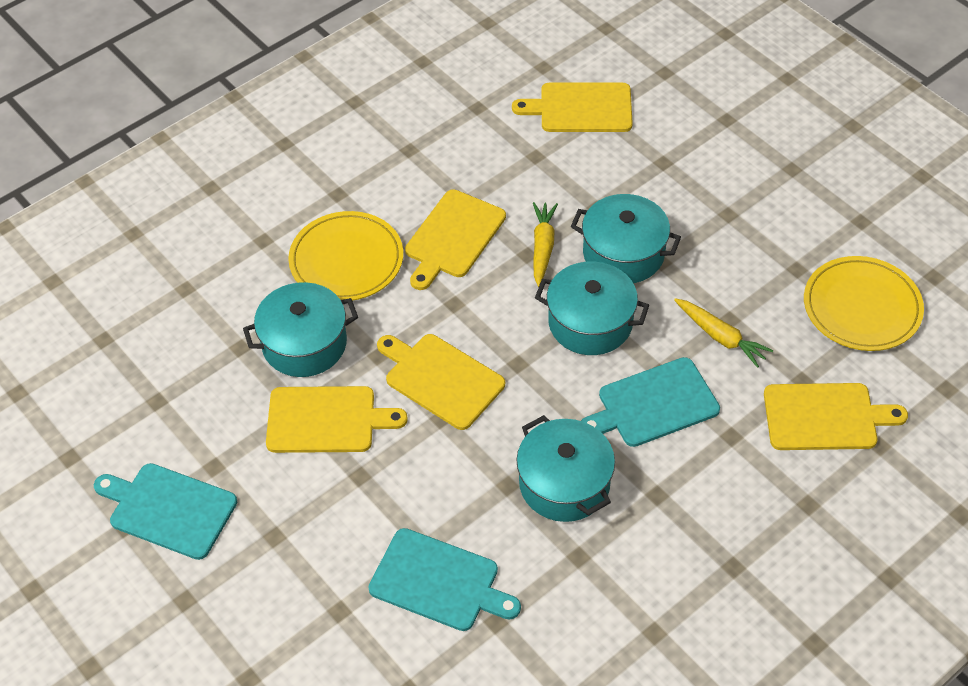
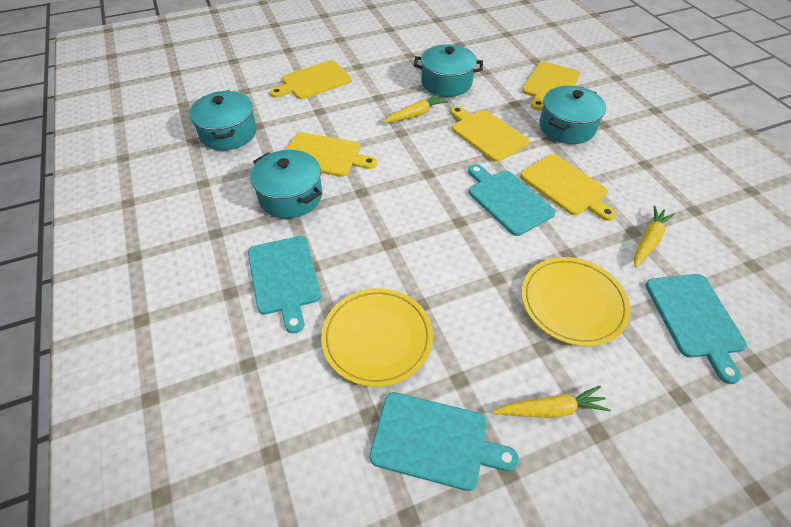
turquoise cutting board: 3 -> 4
yellow carrot: 2 -> 3

